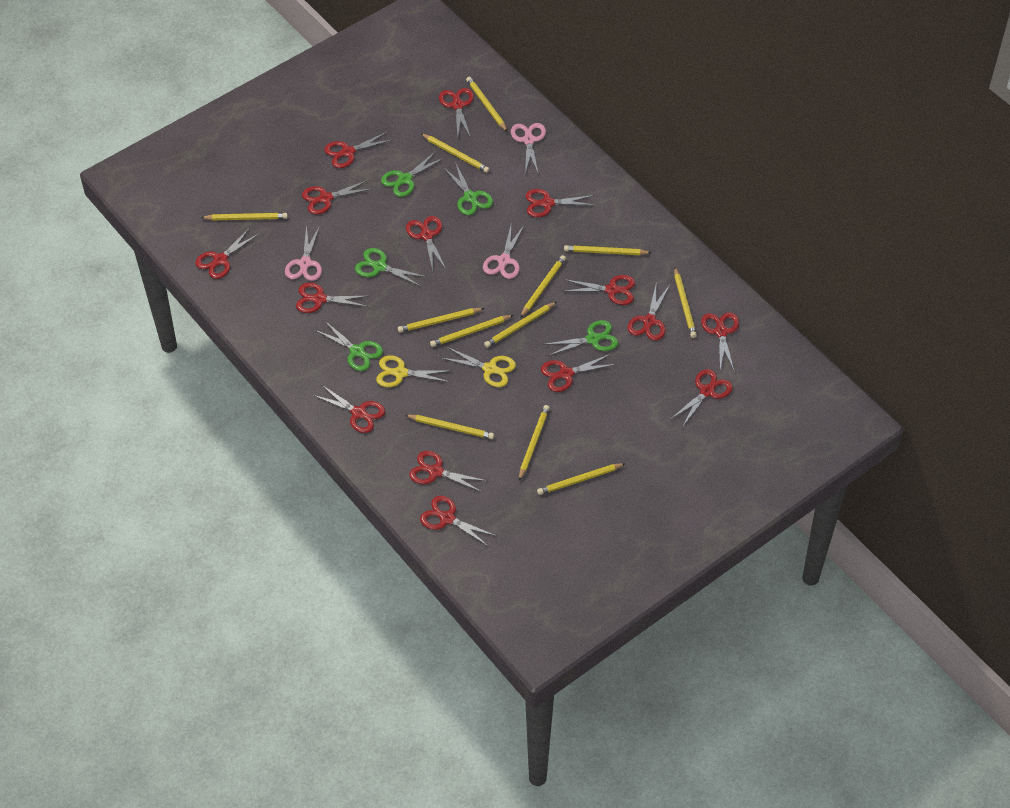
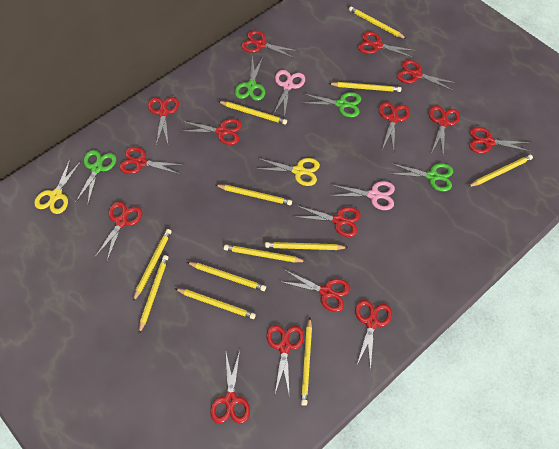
green scissors: 5 -> 4
pink scissors: 3 -> 2

